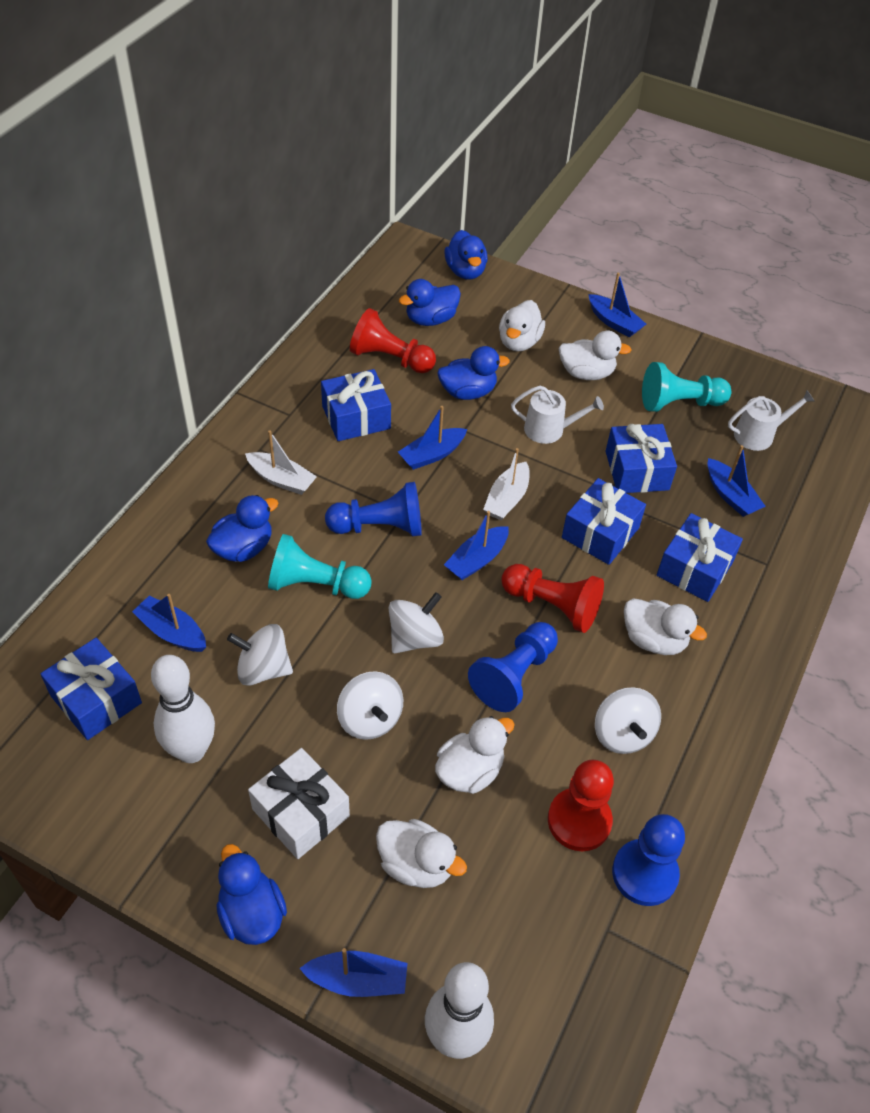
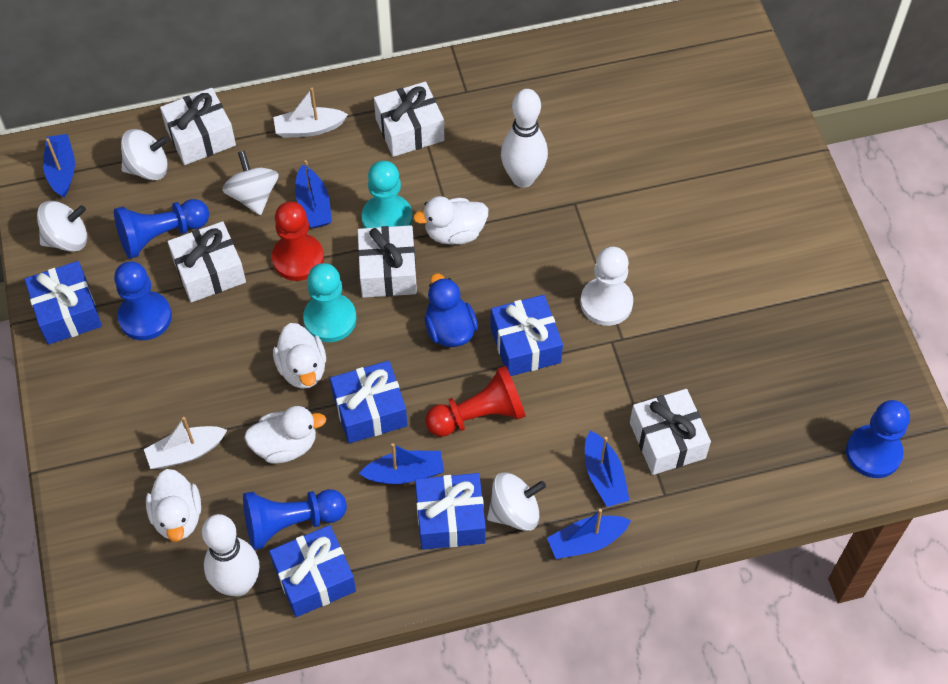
blue boat: 6 -> 5
blue duck: 5 -> 1
blue pawn: 3 -> 4
red pawn: 3 -> 2
white duck: 5 -> 4
white gift: 1 -> 5
white pawn: 0 -> 1
white watering can: 2 -> 0

